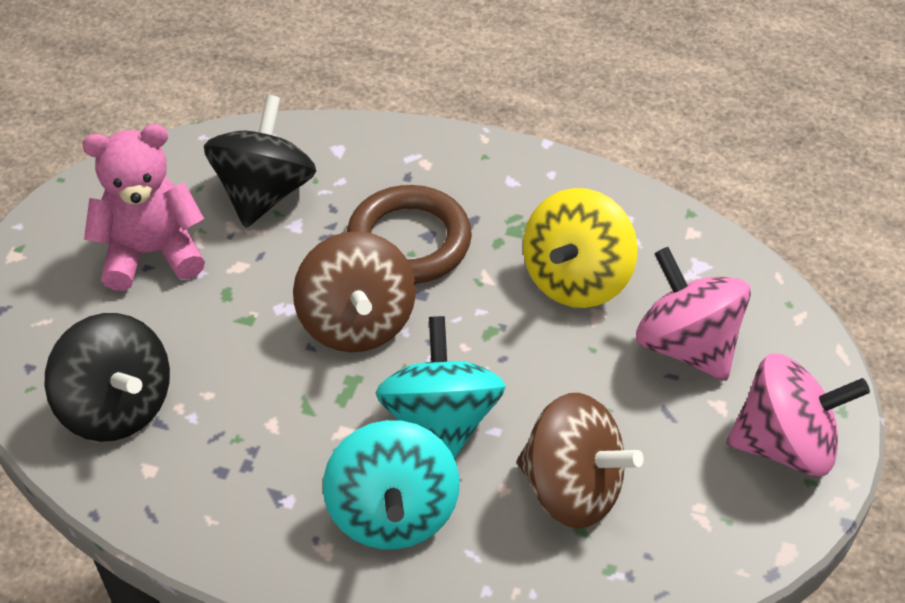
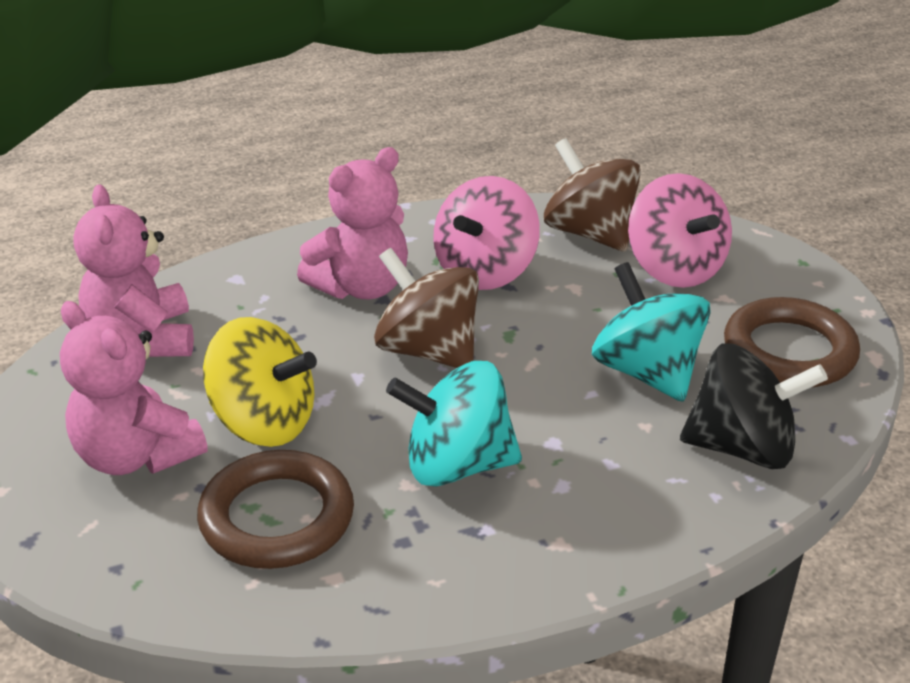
black spinning top: 2 -> 1
brown ring: 1 -> 2
pink teddy bear: 1 -> 3

